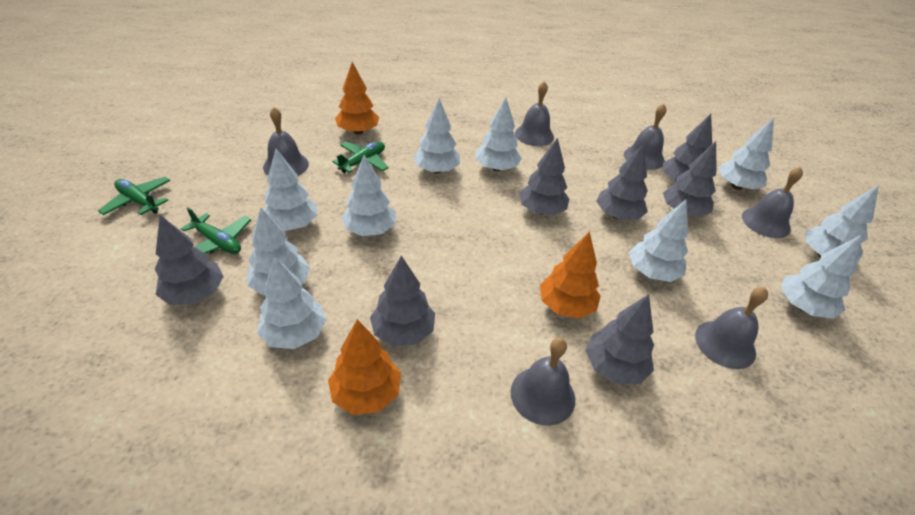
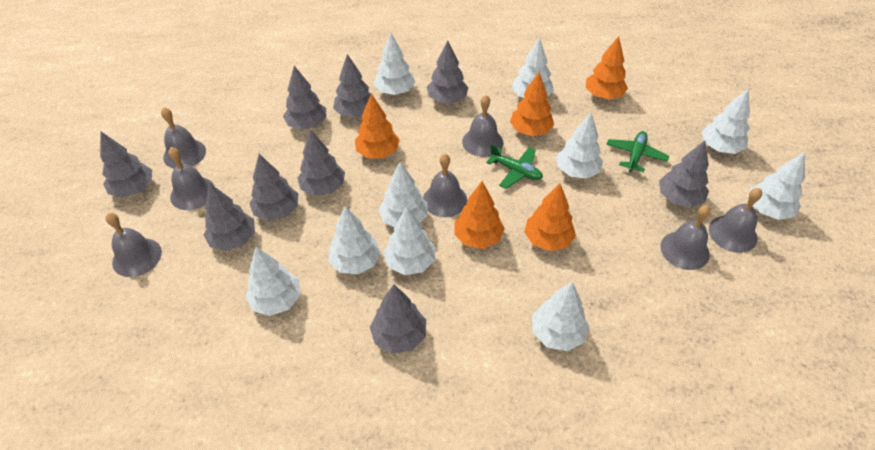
green plane: 3 -> 2
grey bell: 6 -> 7
grey tree: 7 -> 9
orange tree: 3 -> 5

